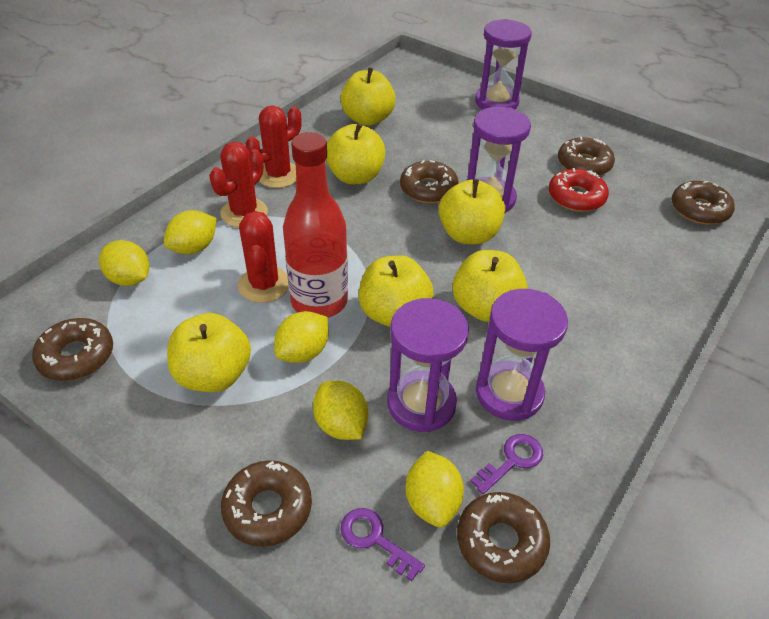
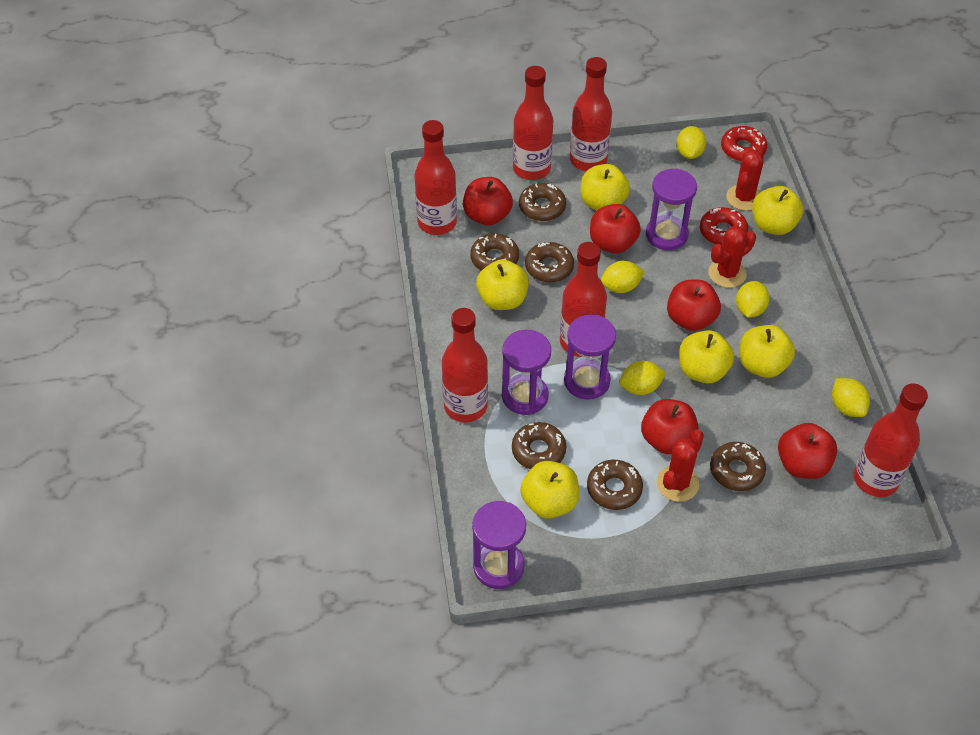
purple key: 2 -> 0
red apple: 0 -> 5
red bottle: 1 -> 6
red donut: 1 -> 2

